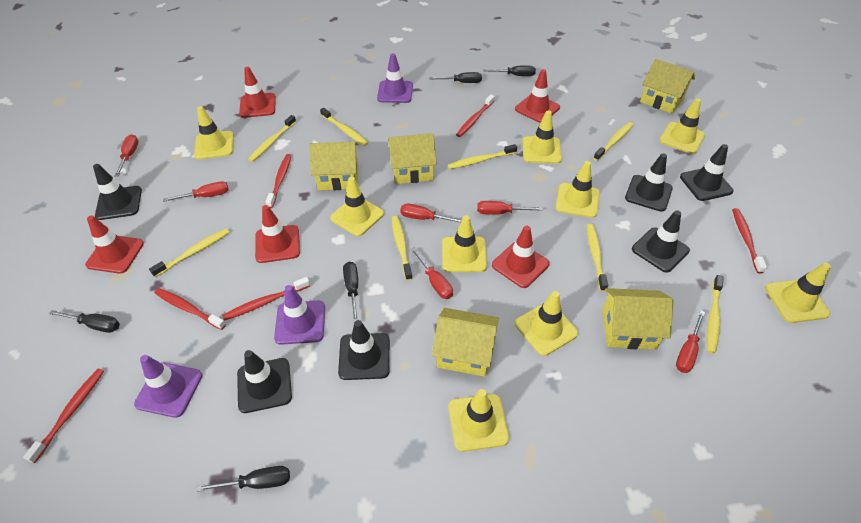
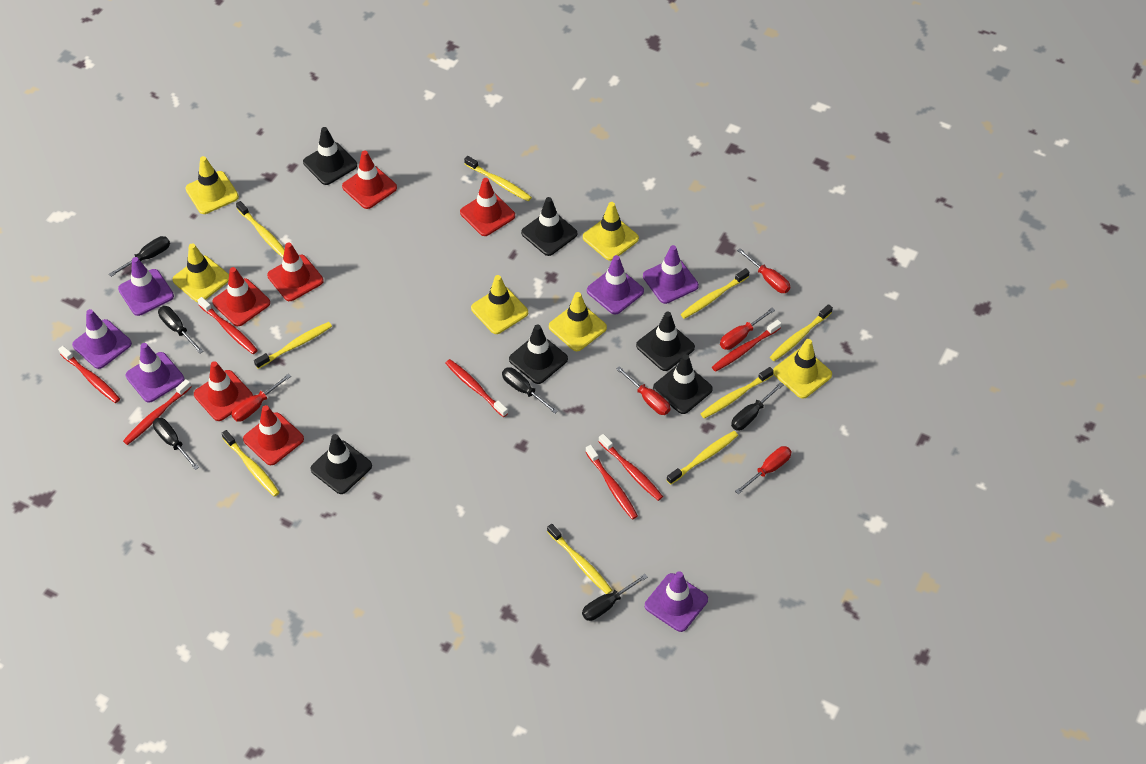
black screwdriver: 5 -> 6
purple traffic cone: 3 -> 6
red screwdriver: 6 -> 5
red toothbrush: 6 -> 7
red traffic cone: 5 -> 6
yellow house: 5 -> 0
yellow toothbrush: 8 -> 9
yellow traffic cone: 9 -> 6

